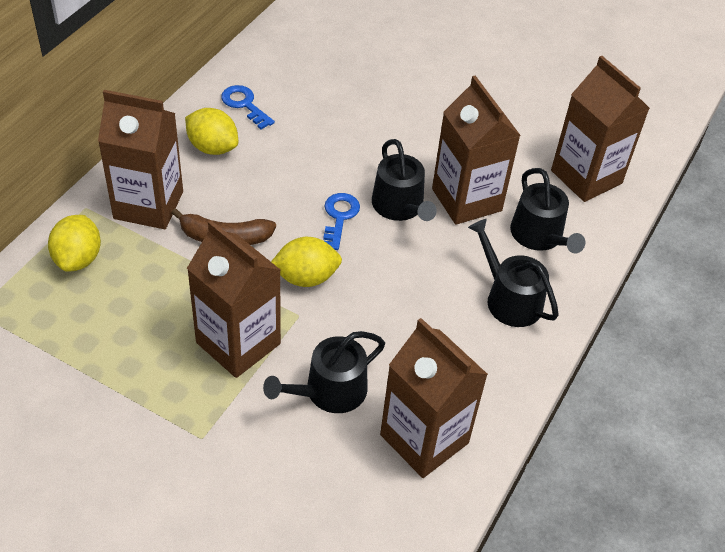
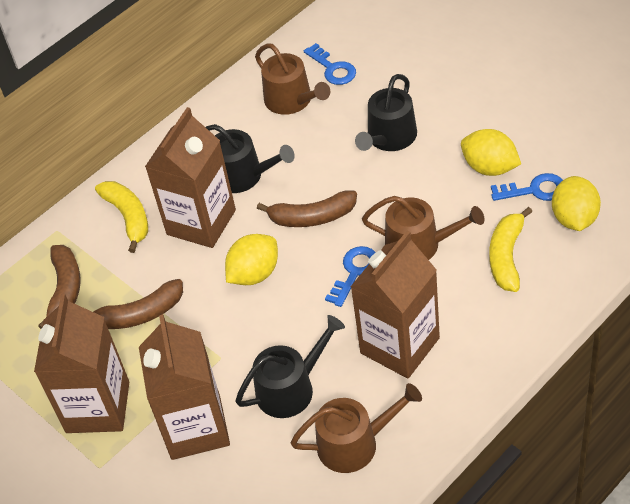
black watering can: 4 -> 3
blue key: 2 -> 3
brown banana: 1 -> 3
brown carton: 5 -> 4
brown watering can: 0 -> 3
yellow banana: 0 -> 2

